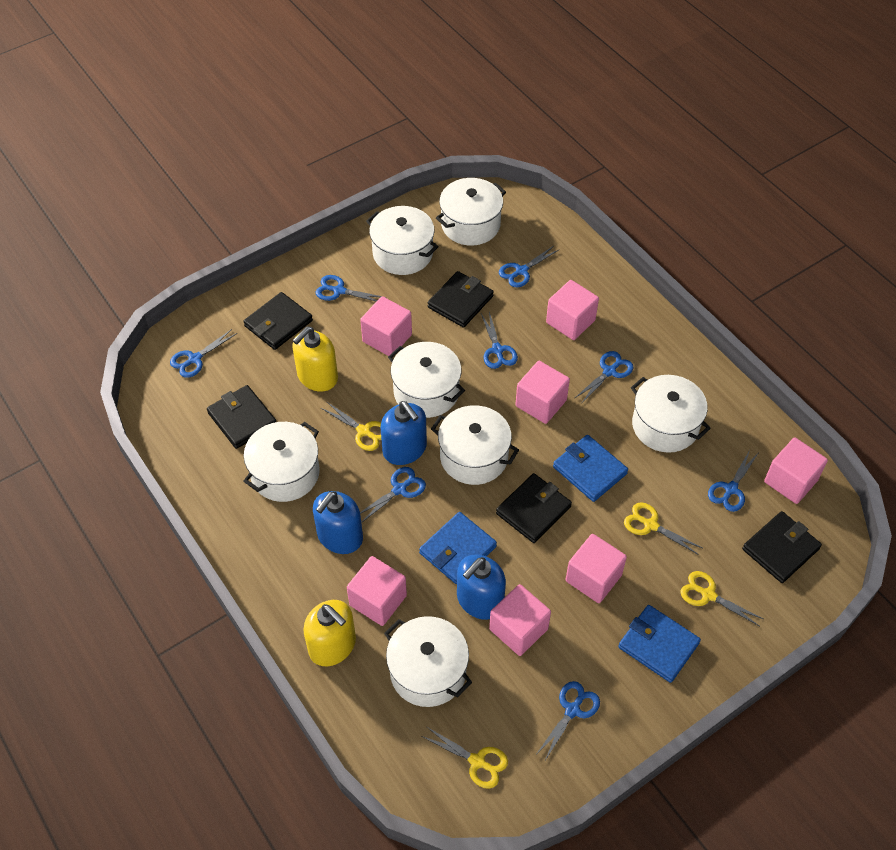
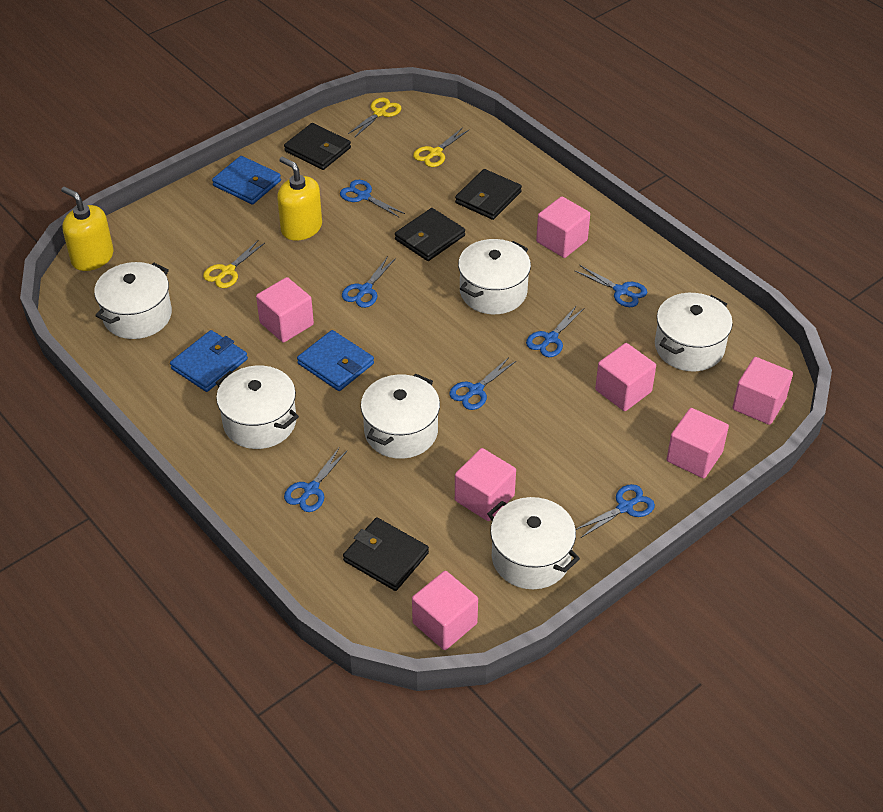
black wallet: 5 -> 4
blue scissors: 8 -> 7
blue soap dispenser: 3 -> 0
white pot: 7 -> 6
yellow scissors: 4 -> 3

